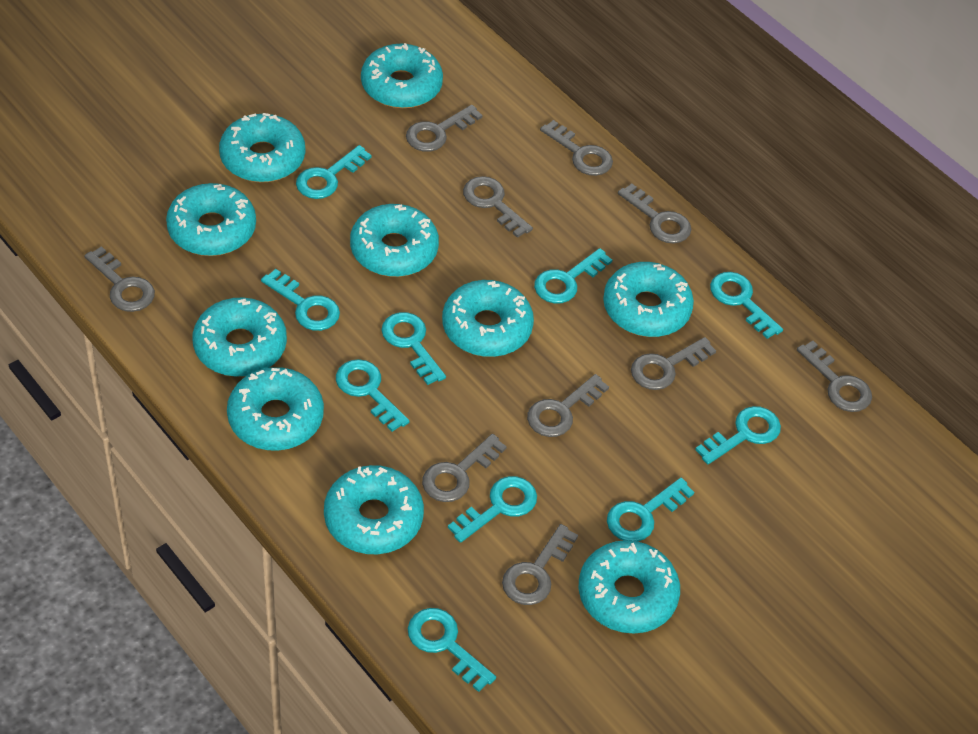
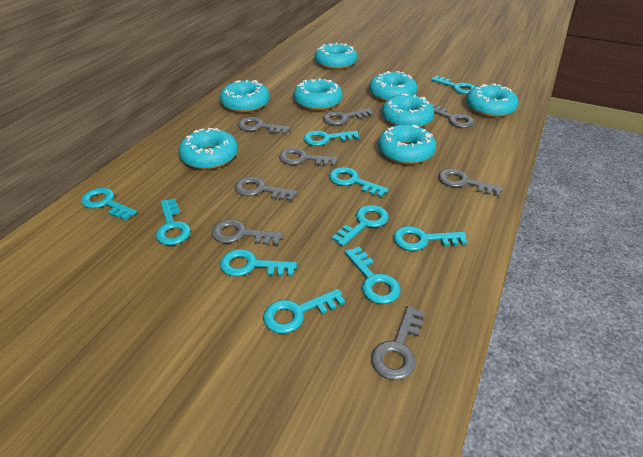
grey key: 10 -> 8
turquoise donut: 10 -> 8

